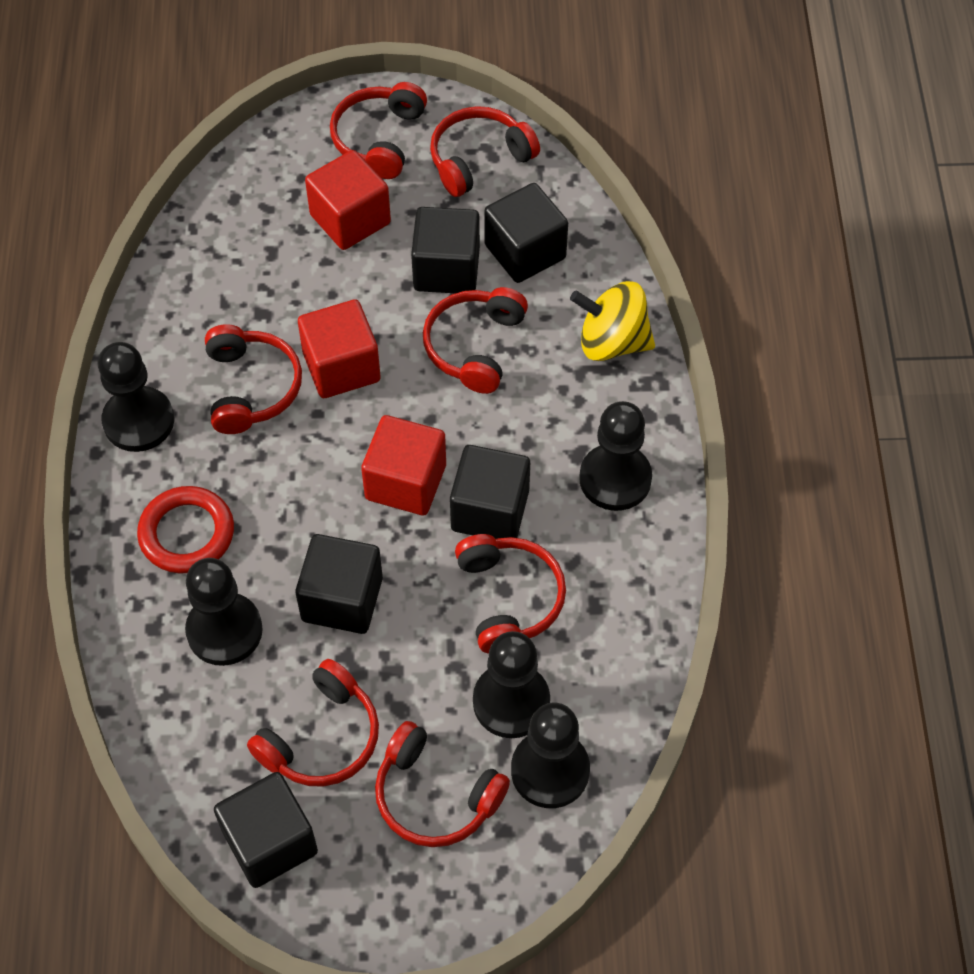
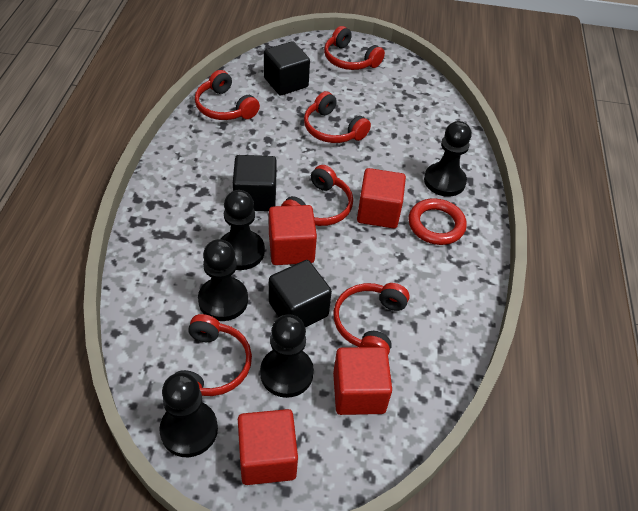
black cube: 5 -> 3
red cube: 3 -> 4
red headphones: 7 -> 6
yellow spinning top: 1 -> 0

